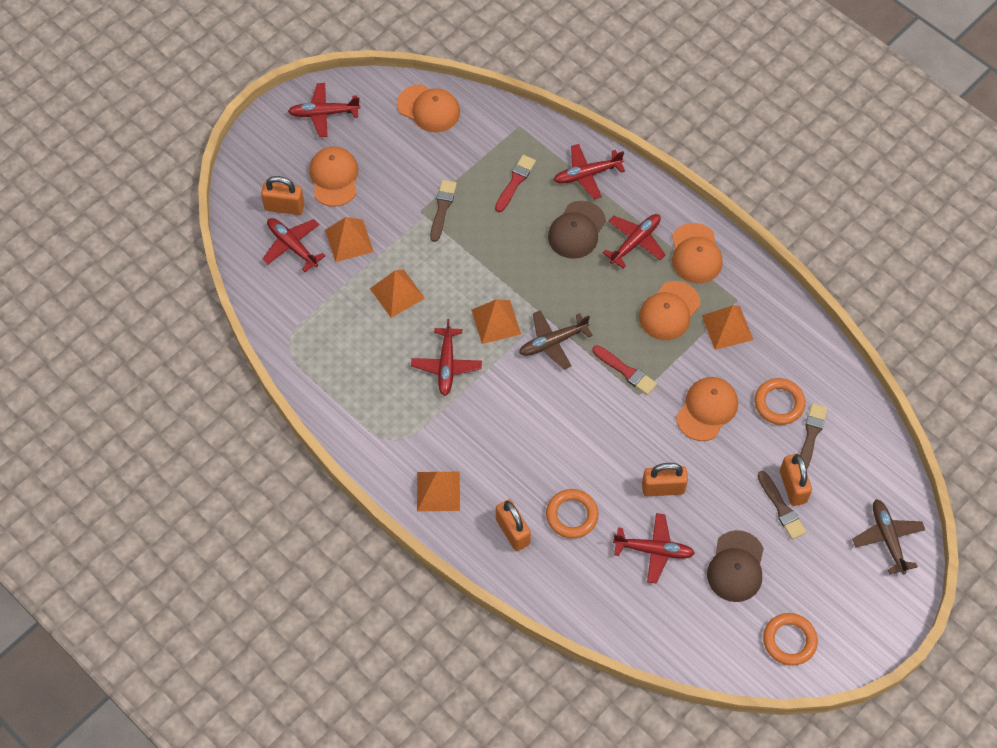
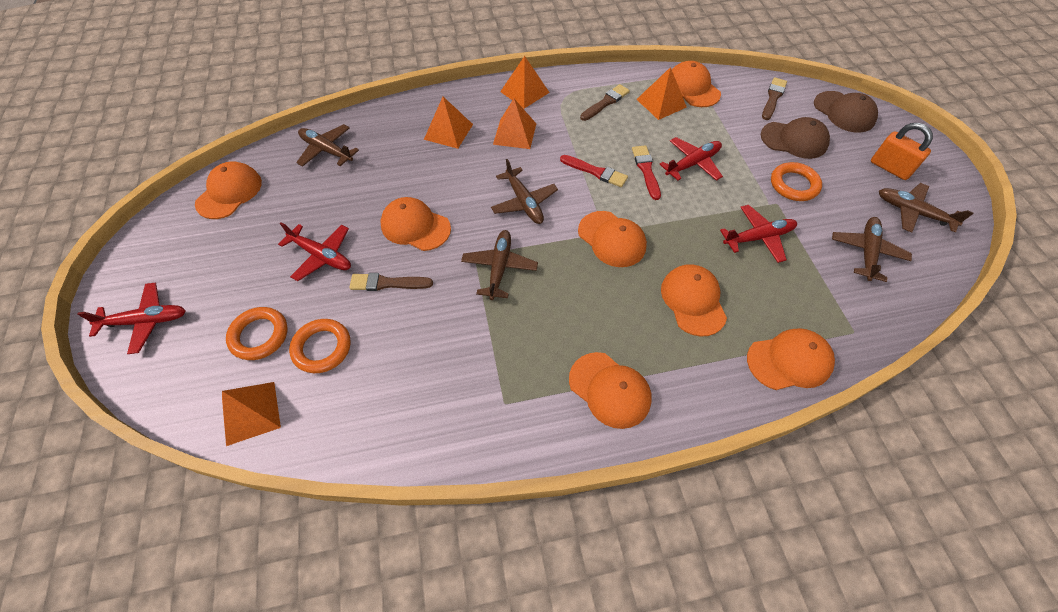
brown plane: 2 -> 5
orange cap: 5 -> 7
orange padlock: 4 -> 1
red plane: 6 -> 4

